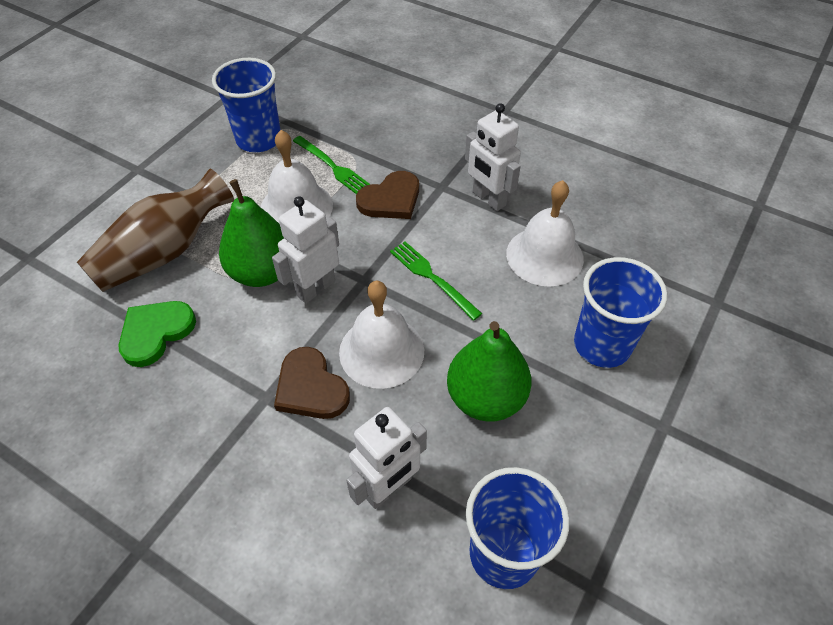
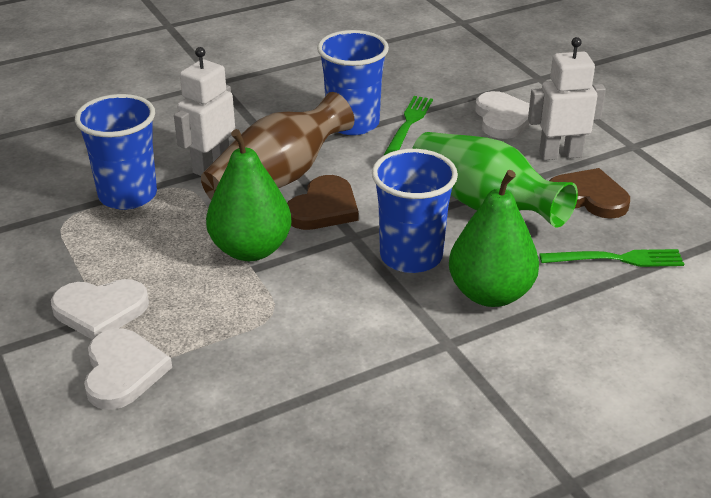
green heart: 1 -> 0
green vase: 0 -> 1
white bell: 3 -> 0
white heart: 0 -> 3
white robot: 3 -> 2

